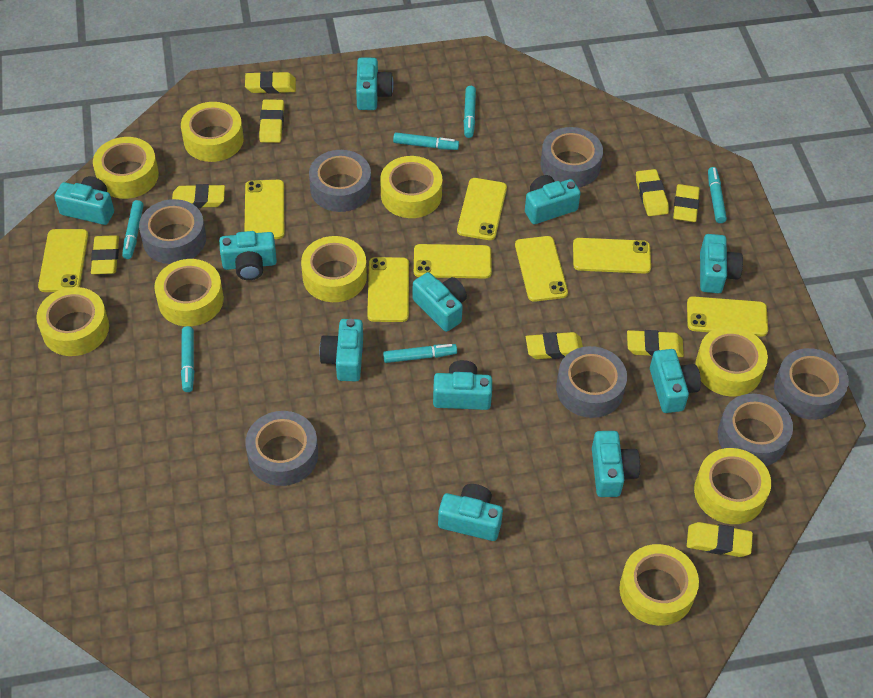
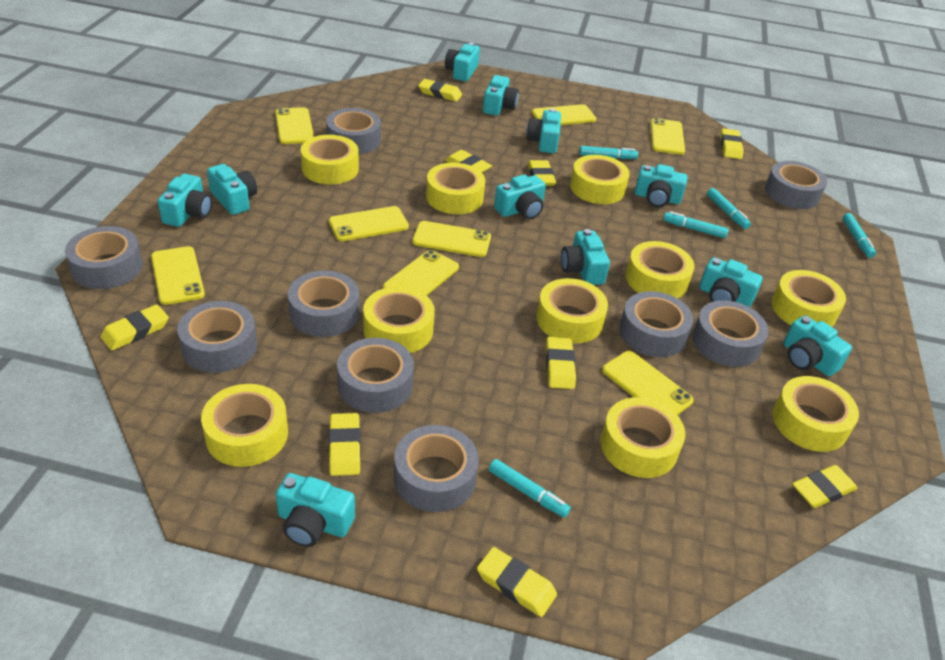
grey tape: 7 -> 9
turquoise marker: 6 -> 5
yellow tape: 9 -> 10

